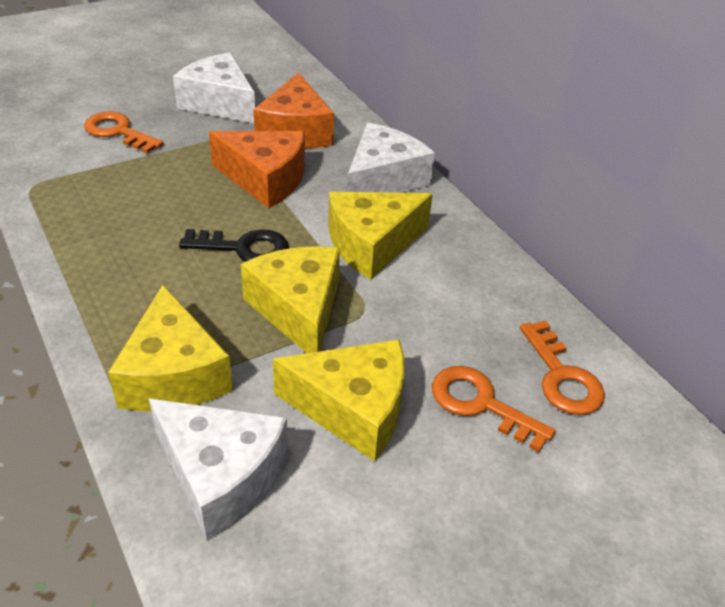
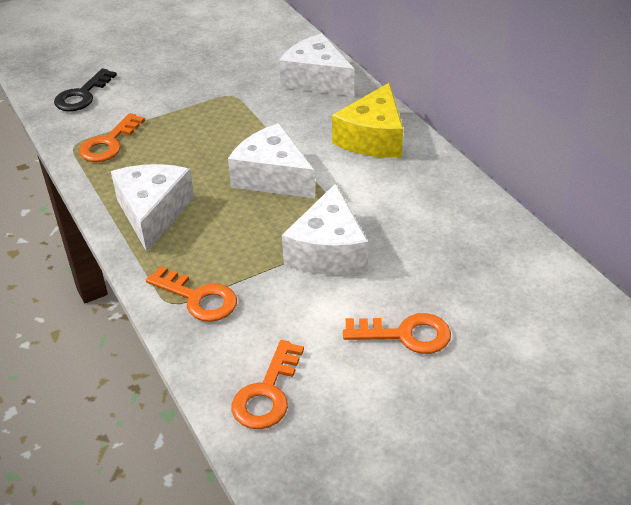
orange cheese: 2 -> 0
orange key: 3 -> 4
white cheese: 3 -> 4
yellow cheese: 4 -> 1

